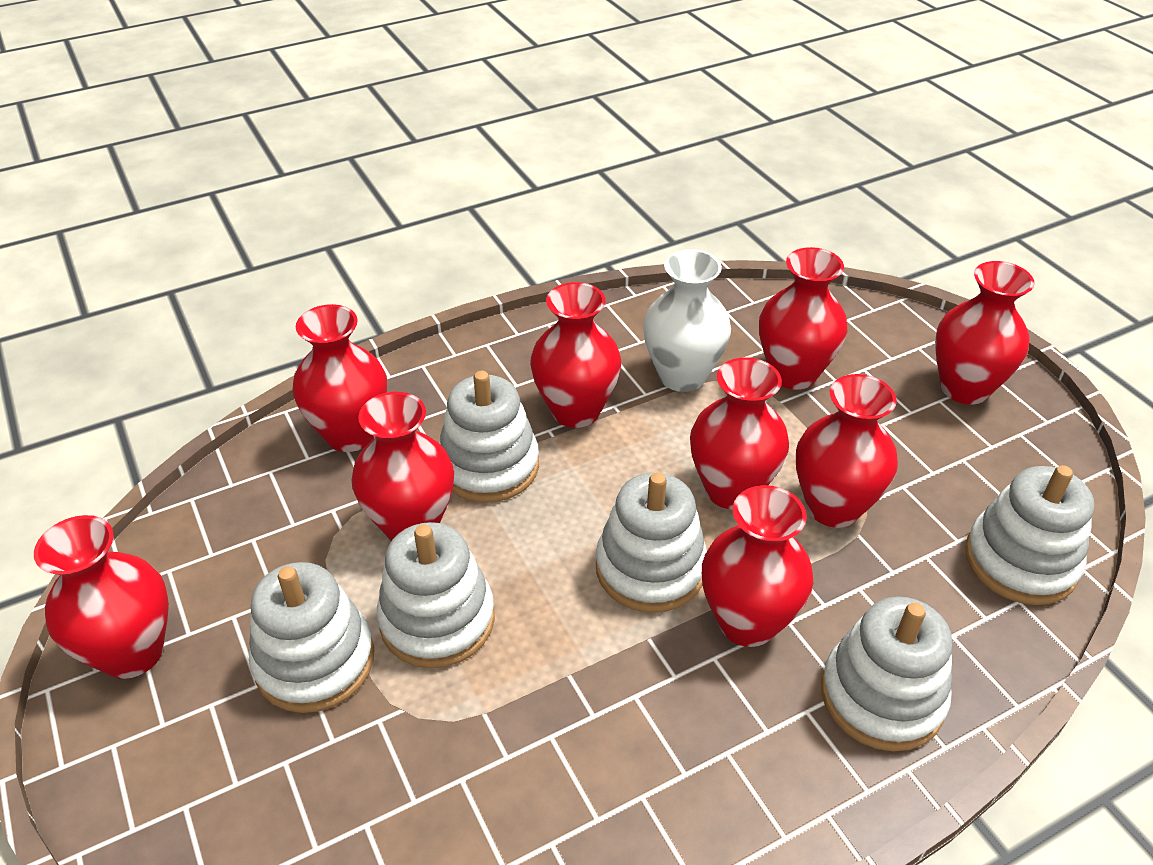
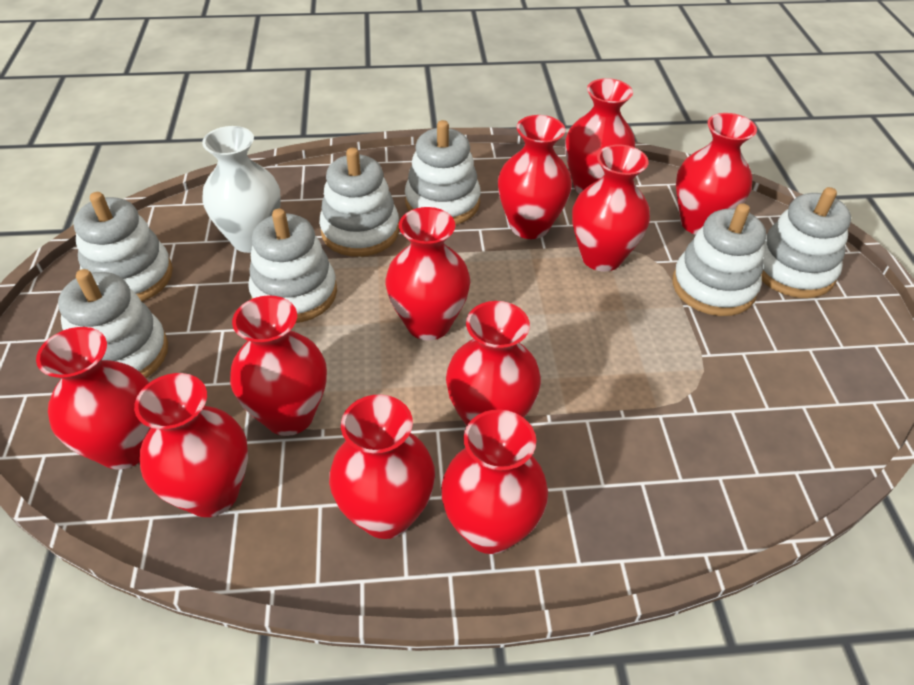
red vase: 9 -> 11
white stacking toy: 6 -> 7

